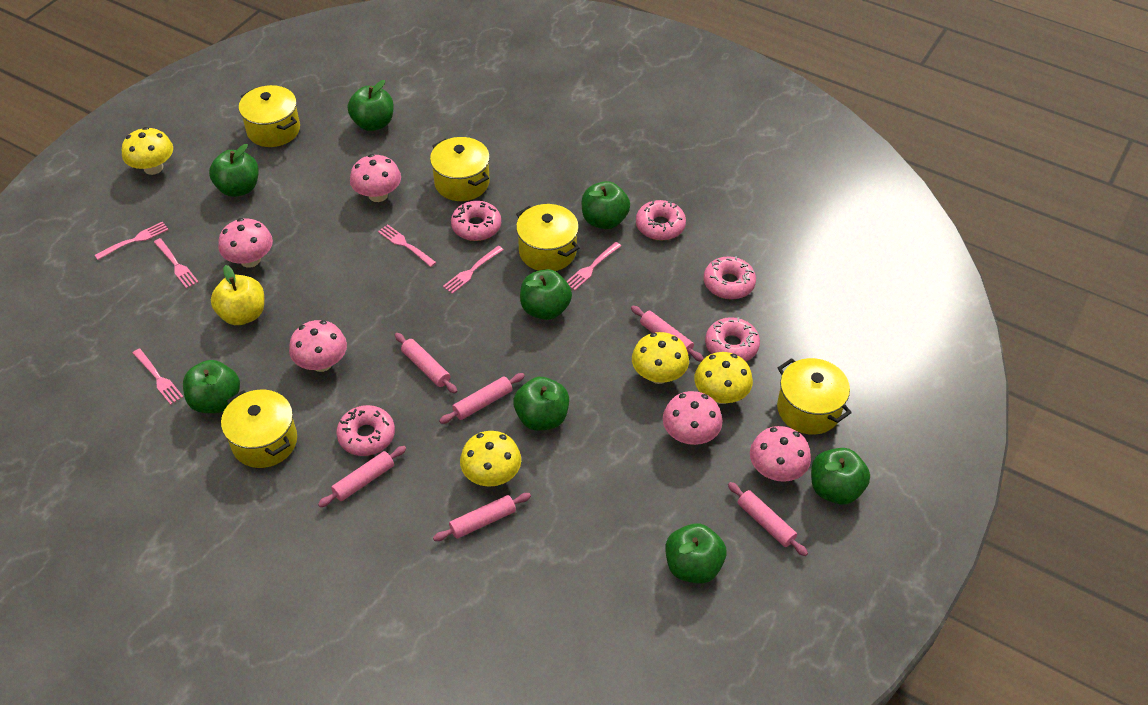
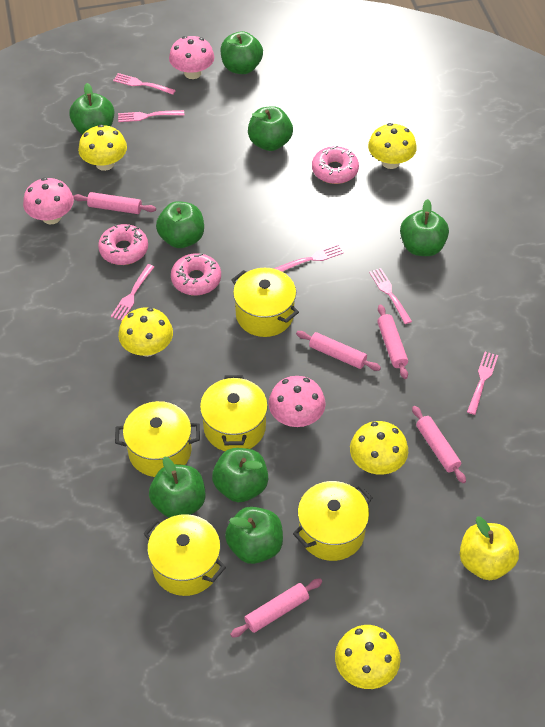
pink donut: 5 -> 3
pink mushroom: 5 -> 3
pink rolling pin: 6 -> 5
yellow mushroom: 4 -> 5

